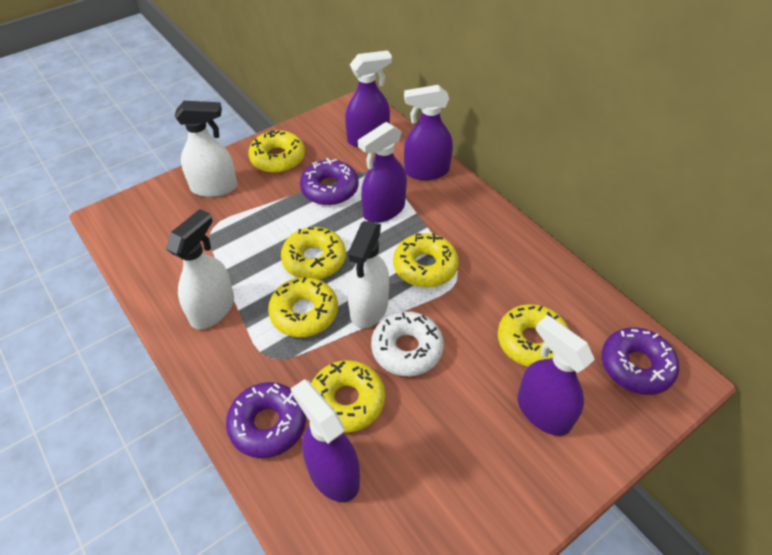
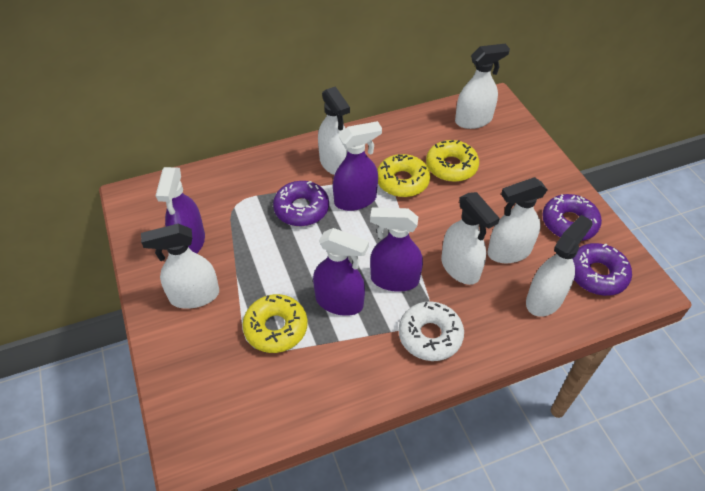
purple spray bottle: 5 -> 4
white spray bottle: 3 -> 6
yellow donut: 6 -> 3

